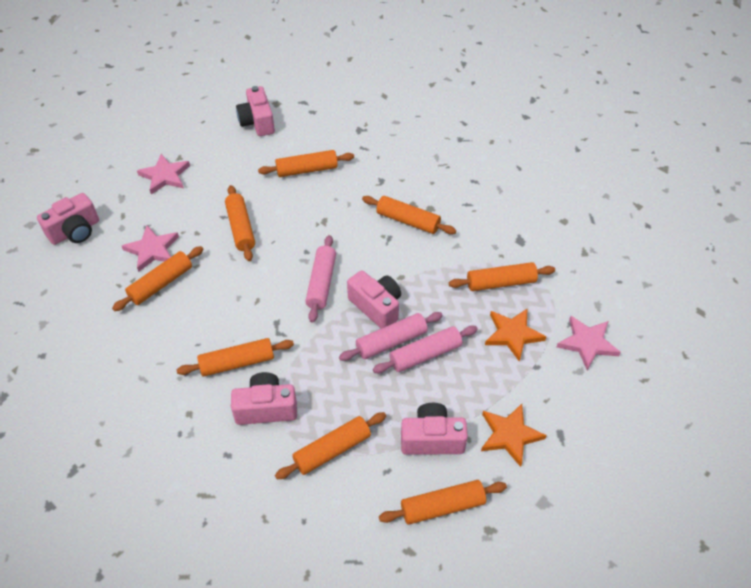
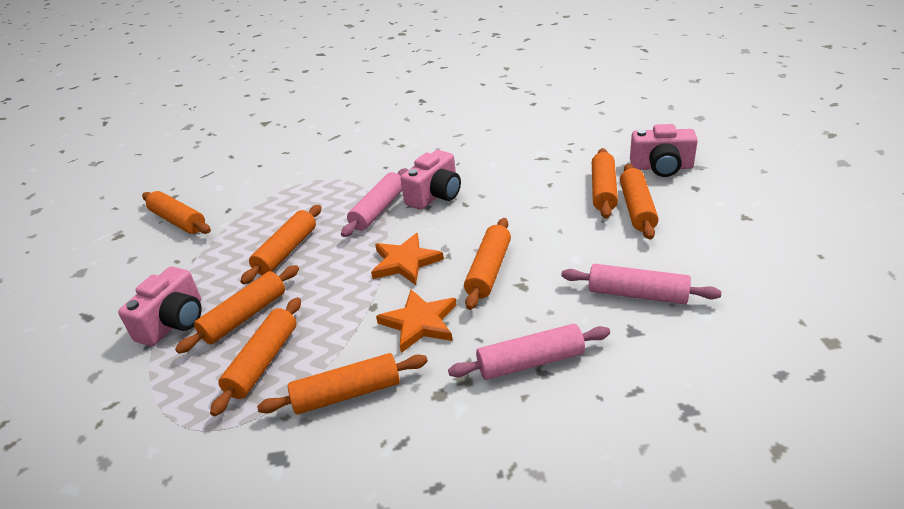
pink camera: 5 -> 3
pink star: 3 -> 0

